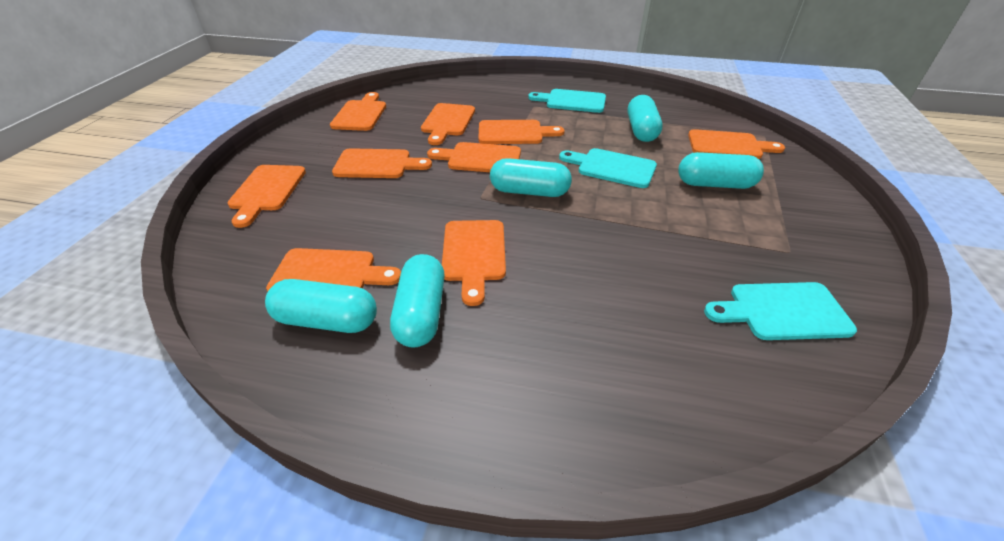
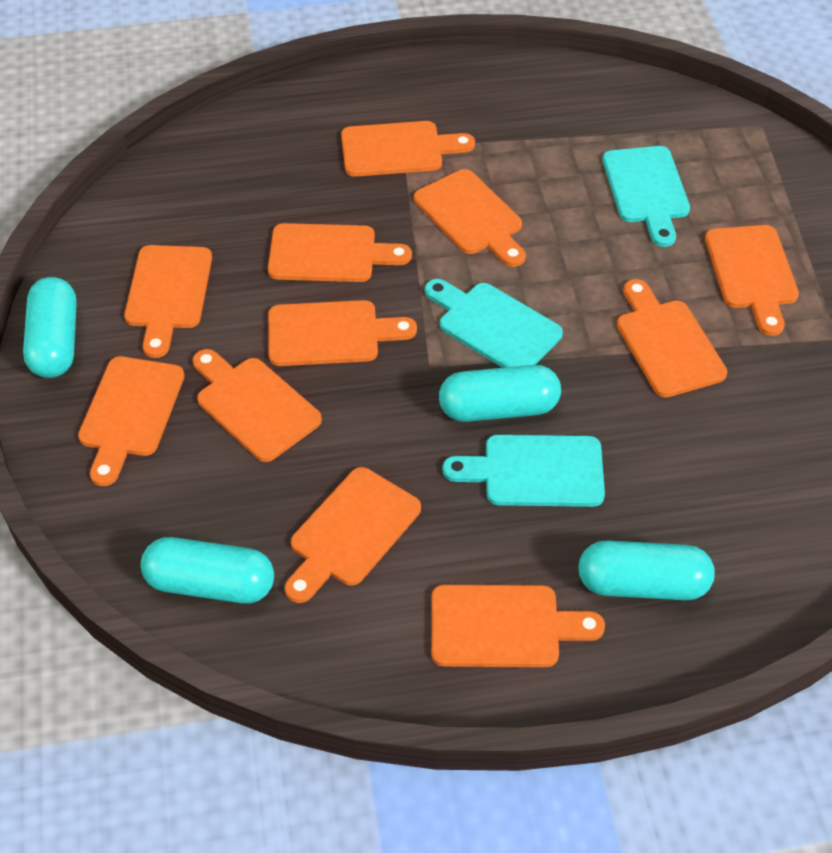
orange cutting board: 9 -> 11
turquoise capsule: 5 -> 4

